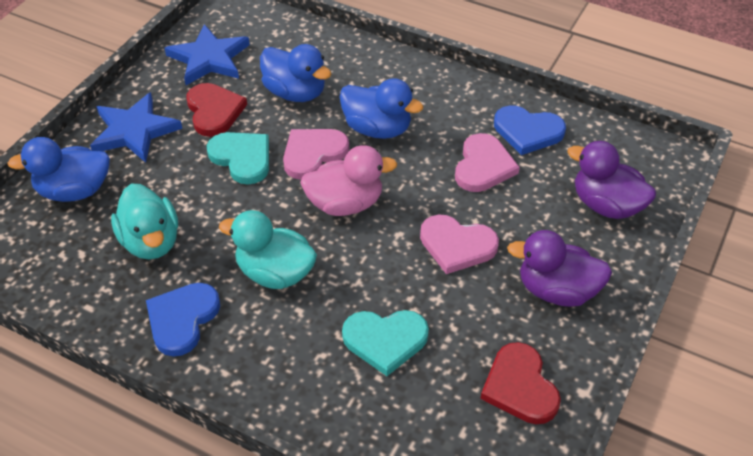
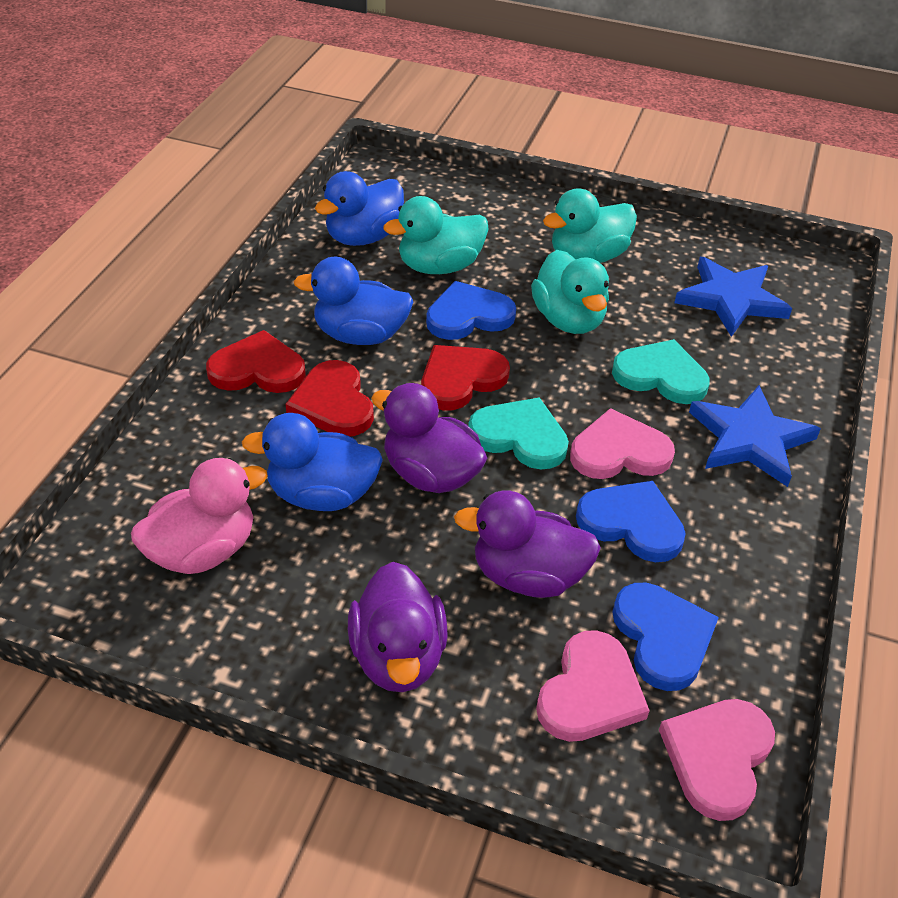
blue heart: 2 -> 3
purple duck: 2 -> 3
red heart: 2 -> 3
turquoise duck: 2 -> 3

